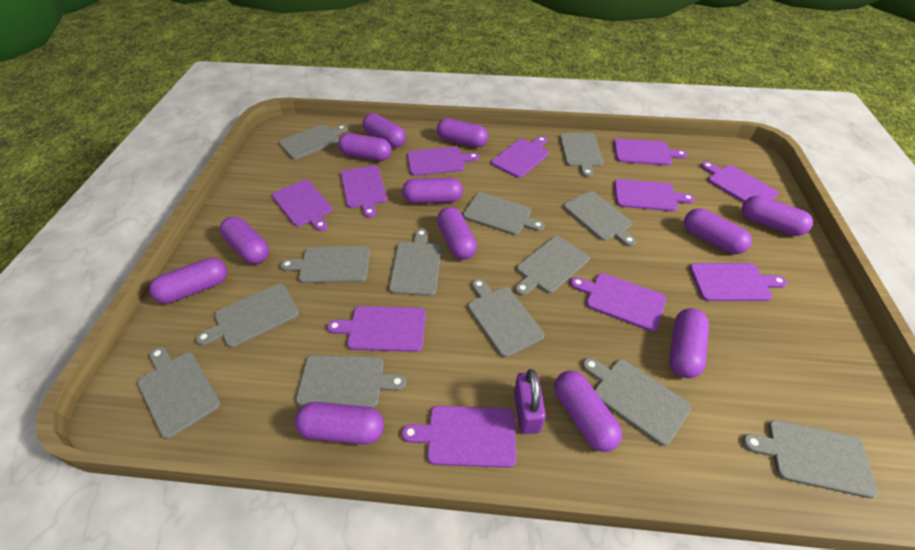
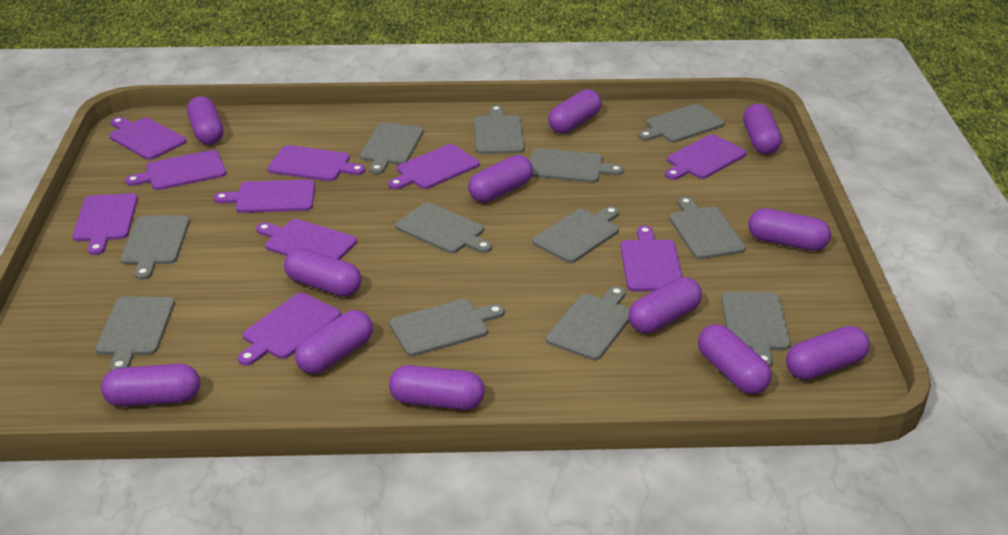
grey cutting board: 13 -> 12
purple cutting board: 11 -> 10
purple padlock: 1 -> 0

